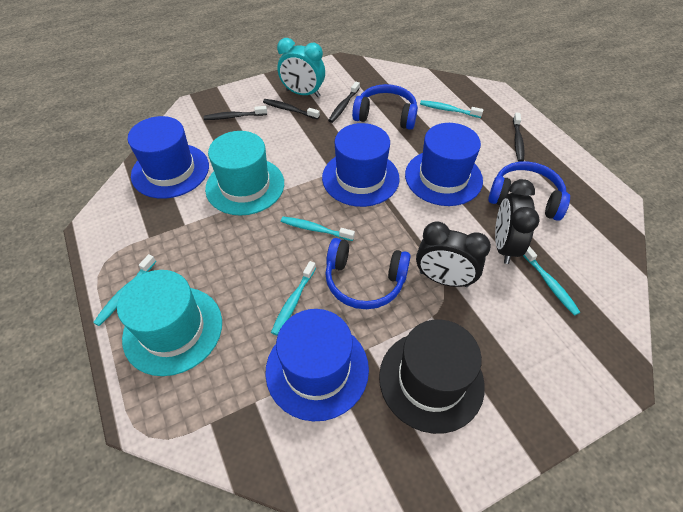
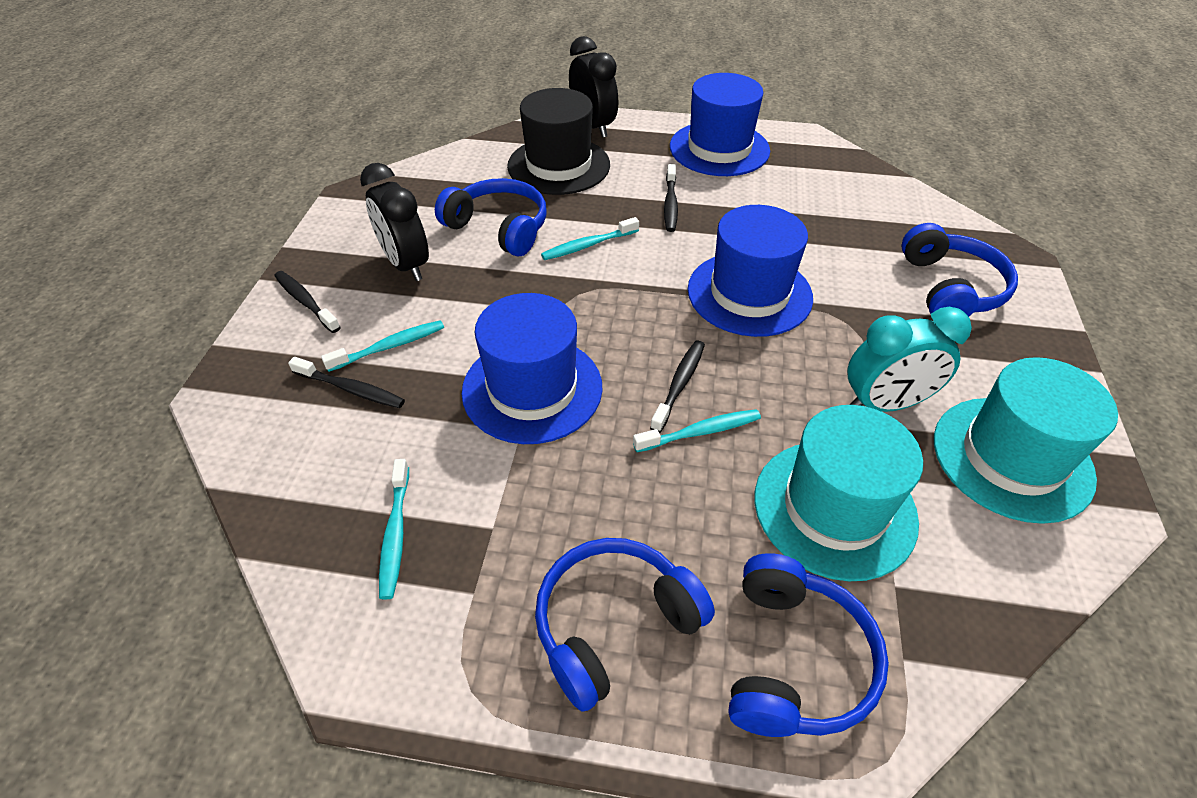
blue hat: 4 -> 3
blue headphones: 3 -> 4
turquoise toothbrush: 5 -> 4

